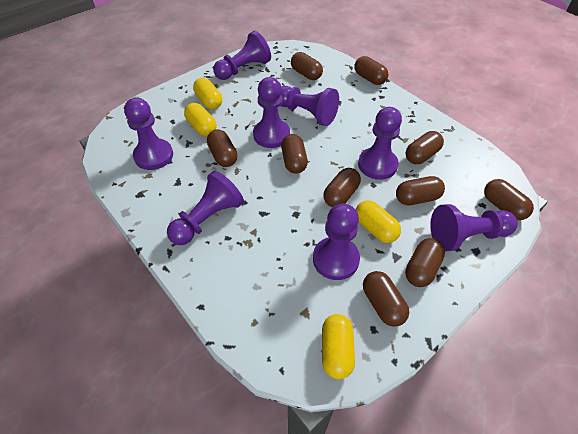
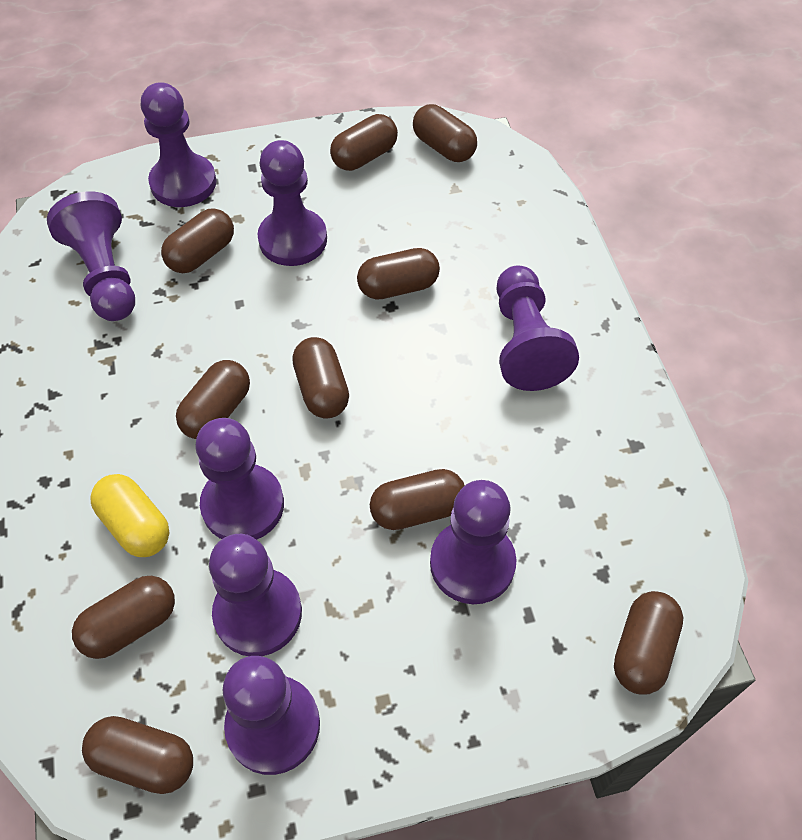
yellow capsule: 4 -> 1

